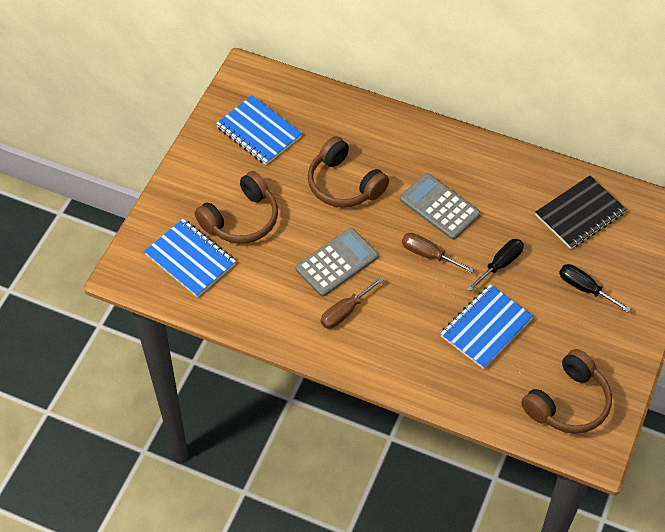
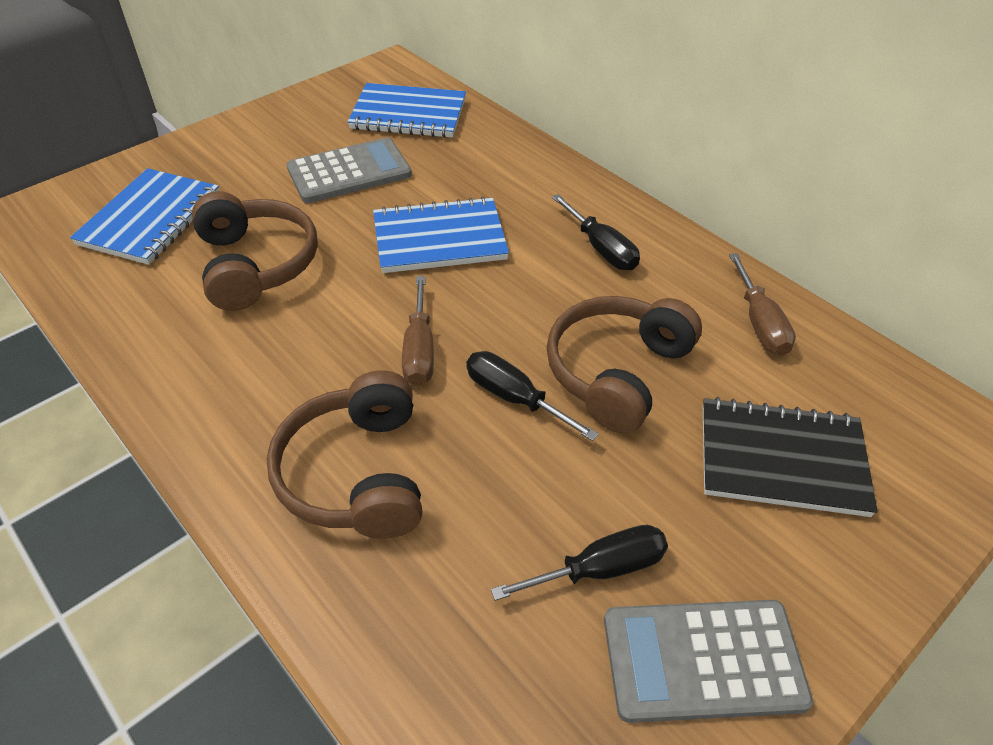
black screwdriver: 2 -> 3

